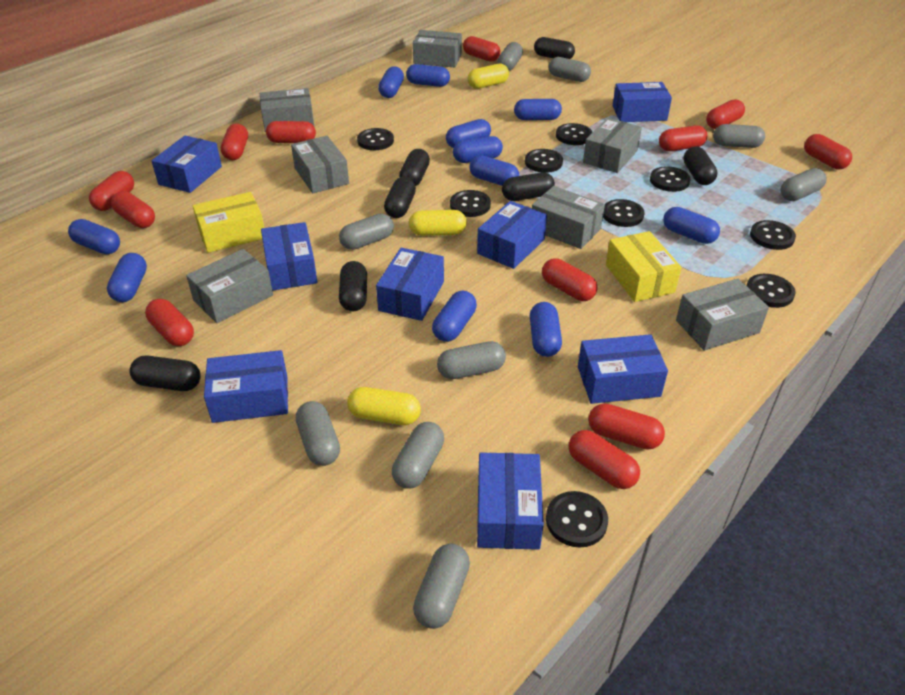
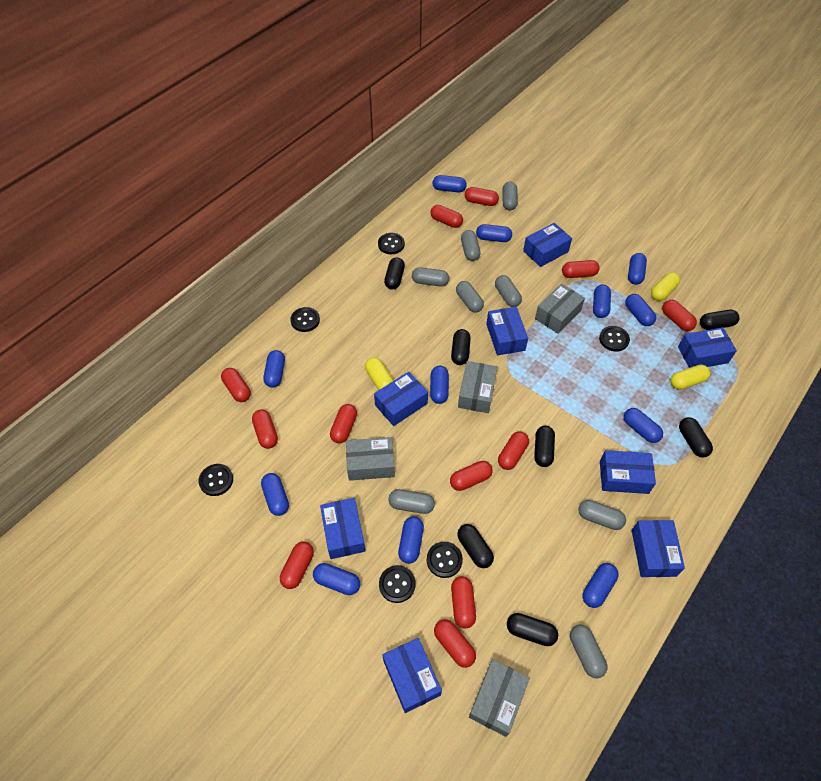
black button: 9 -> 6
blue capsule: 11 -> 12
grey box: 7 -> 4
grey capsule: 9 -> 8
yellow box: 2 -> 0

